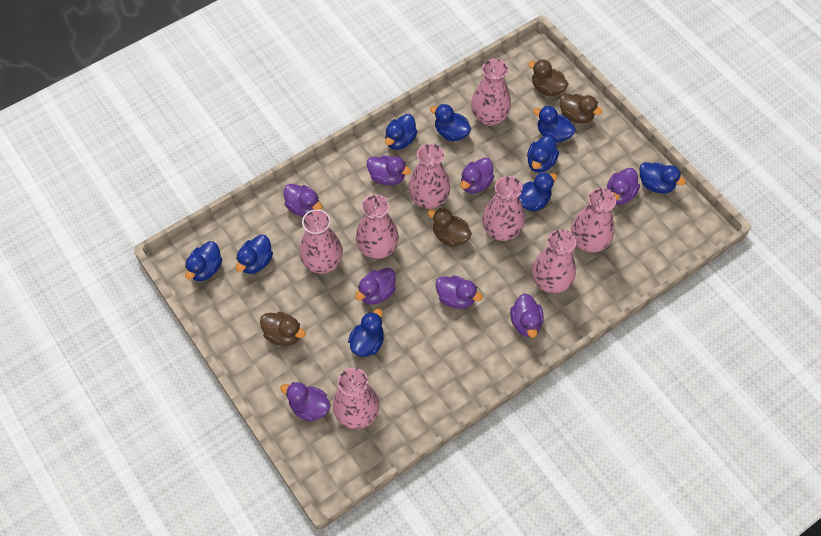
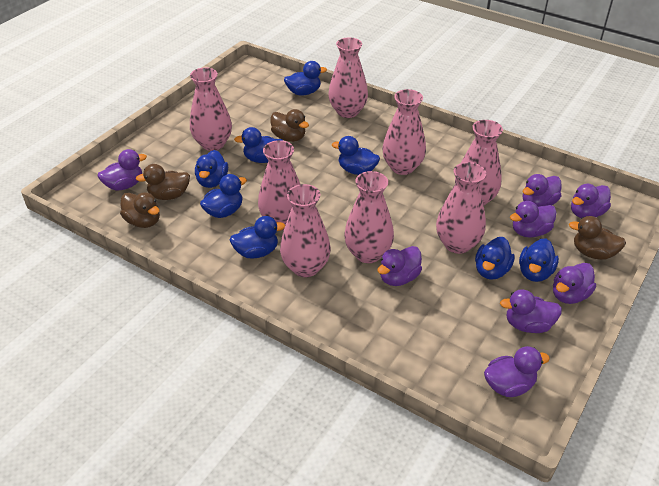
blue duck: 9 -> 8

